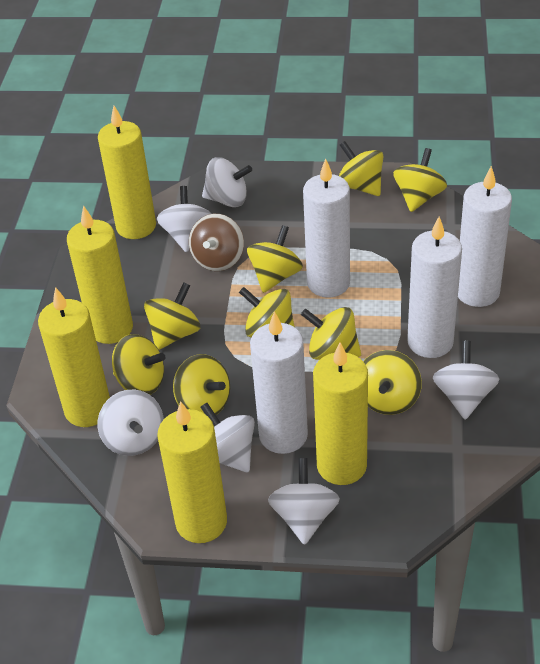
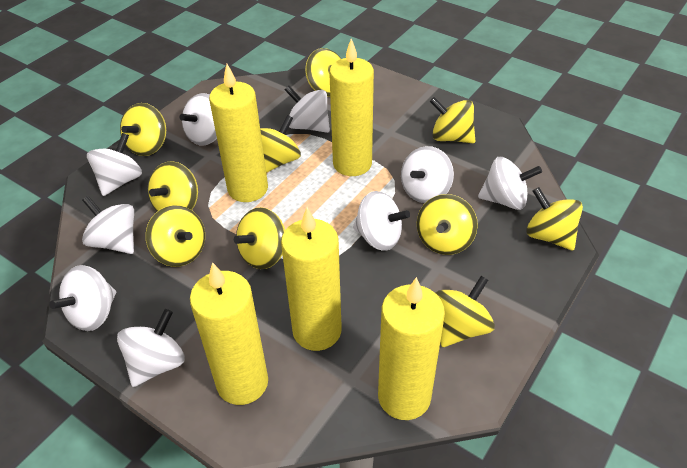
brown spinning top: 1 -> 0
white candle: 4 -> 0
white spinning top: 6 -> 9
yellow spinning top: 9 -> 10

